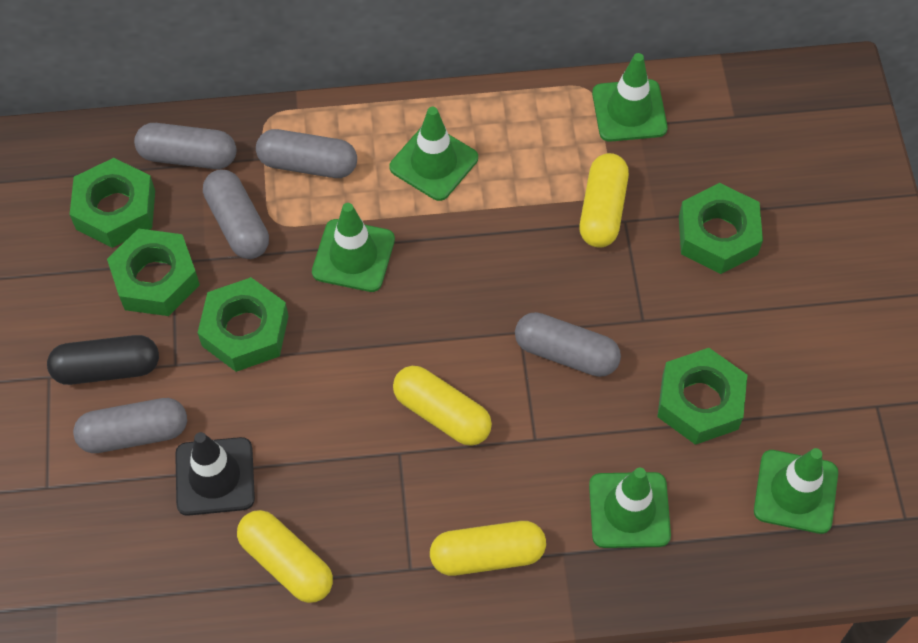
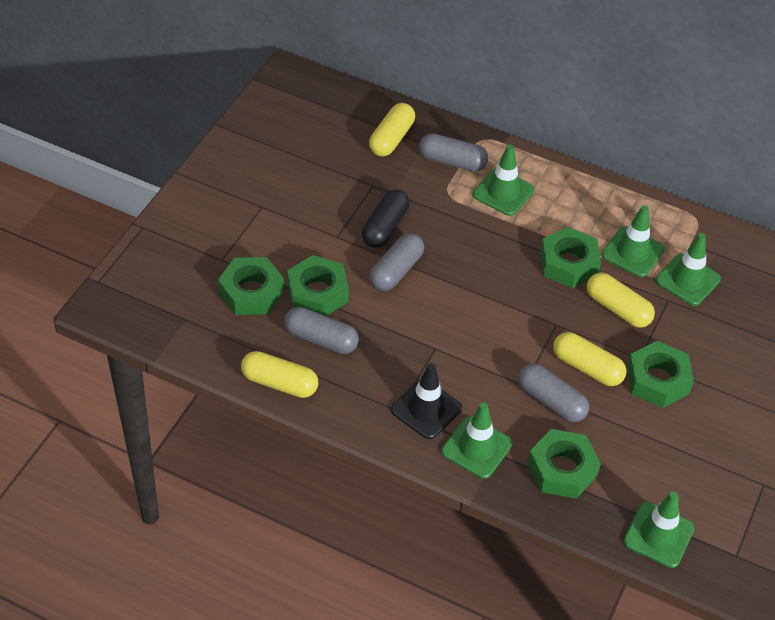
grey capsule: 5 -> 4

